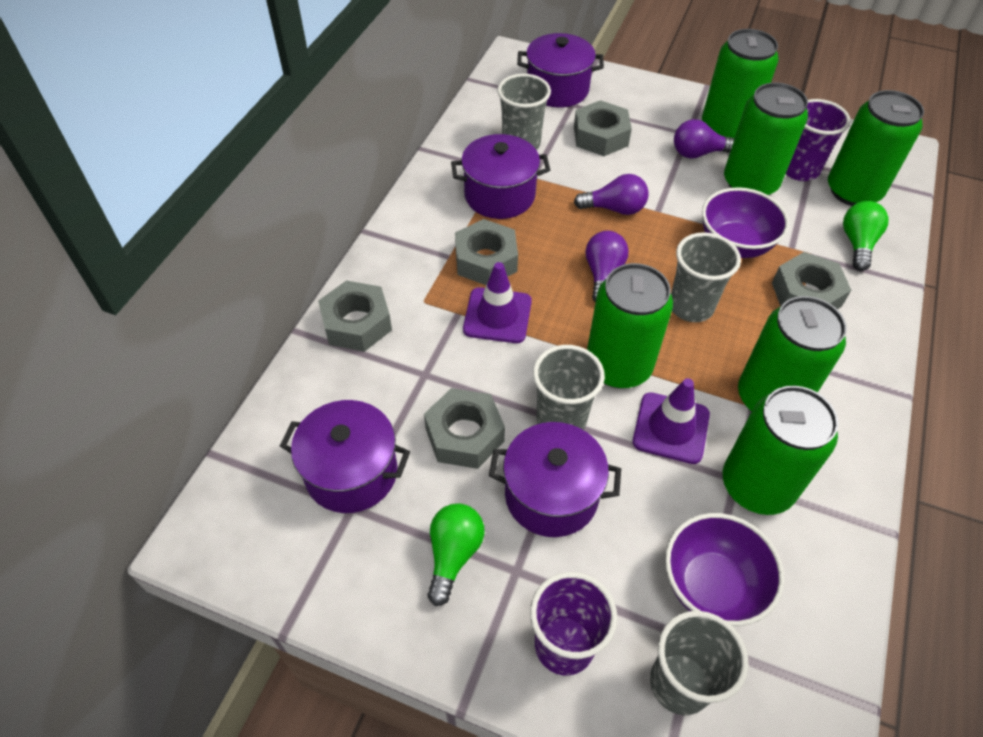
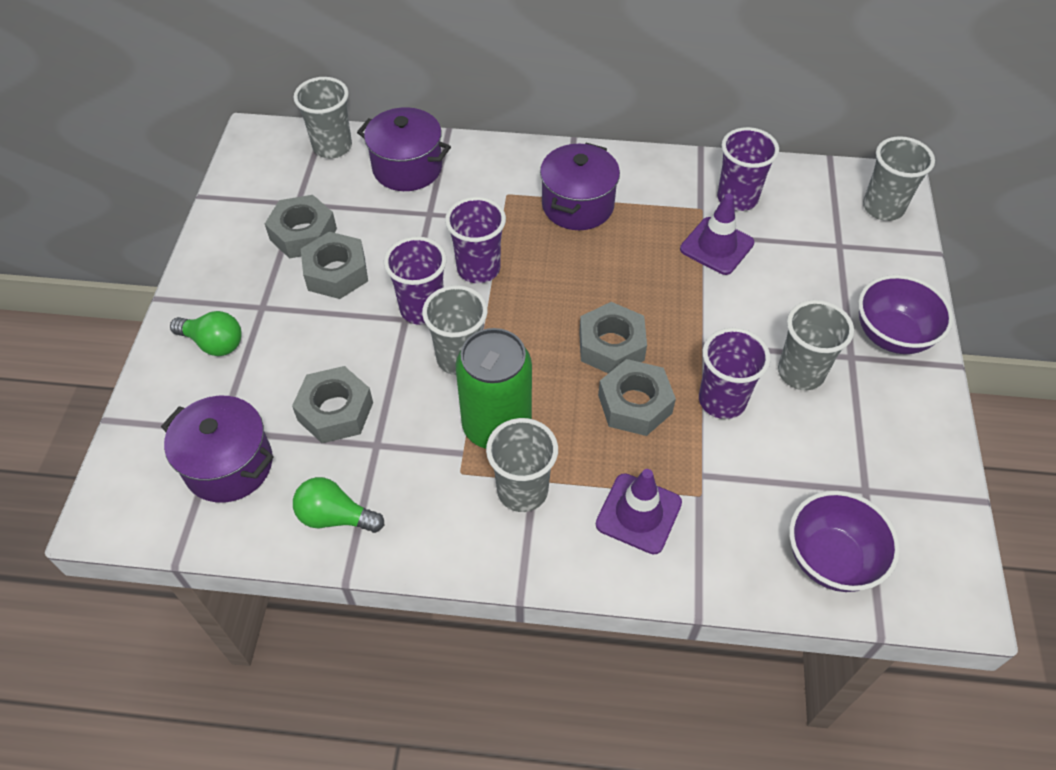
green can: 6 -> 1
grey cup: 4 -> 5
purple cup: 2 -> 4
purple light bulb: 3 -> 0
purple pot: 4 -> 3

